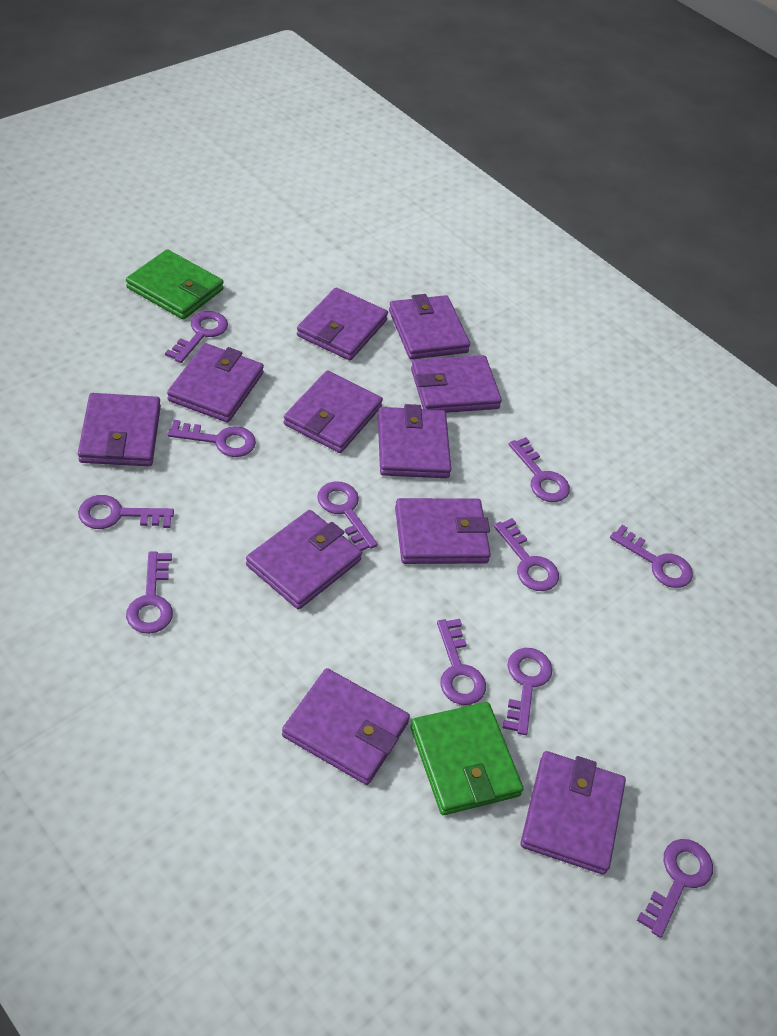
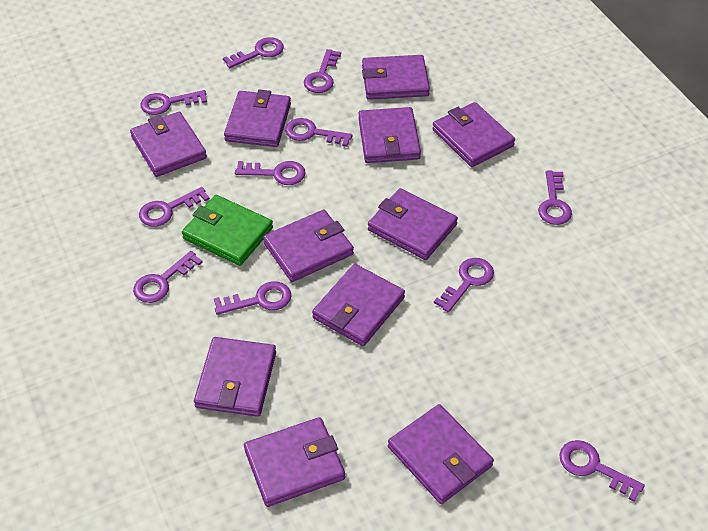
green wallet: 2 -> 1

